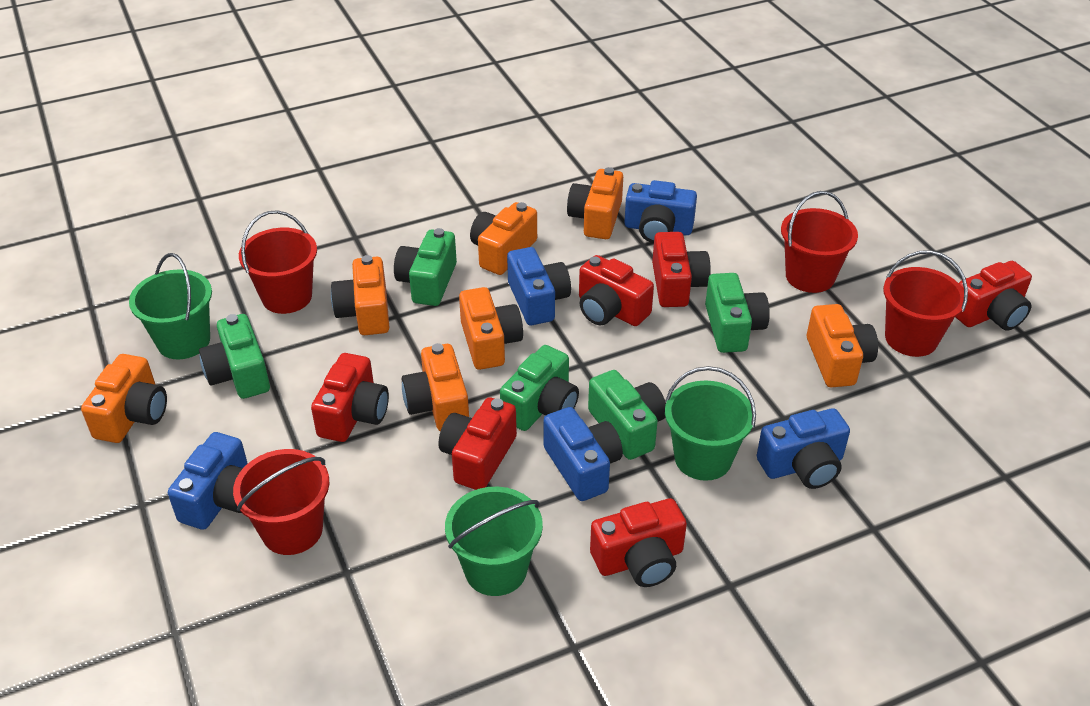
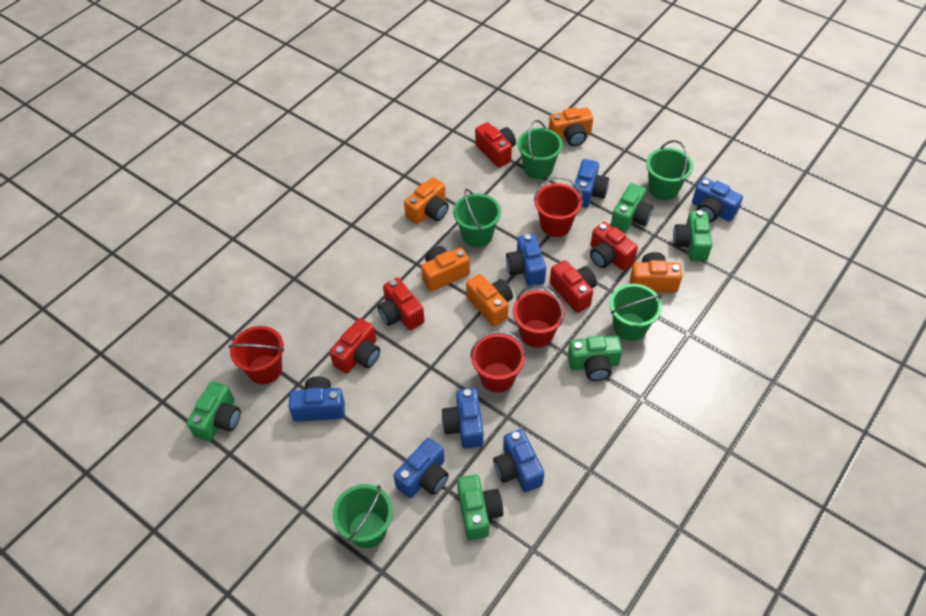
blue camera: 5 -> 7
green bucket: 3 -> 5
orange camera: 7 -> 5
red camera: 6 -> 5

